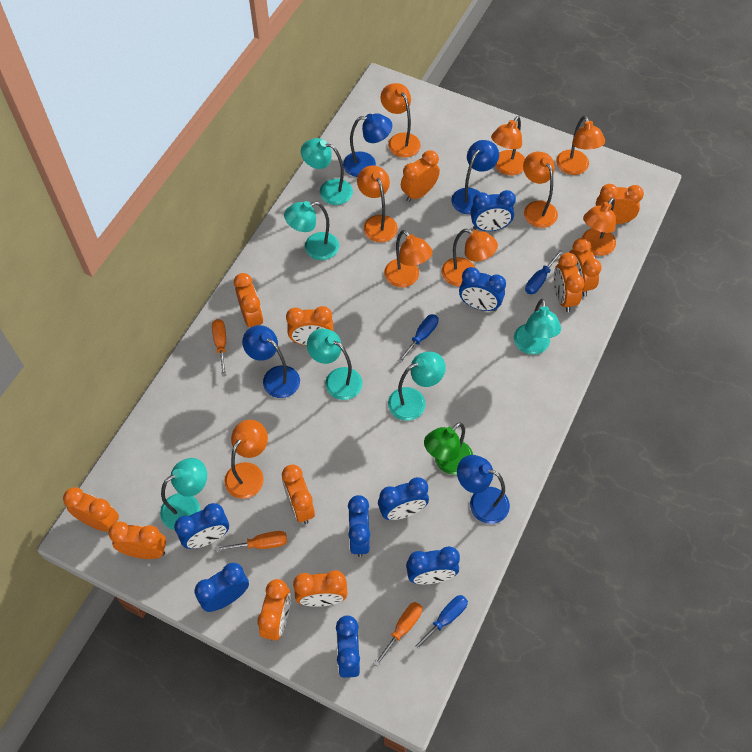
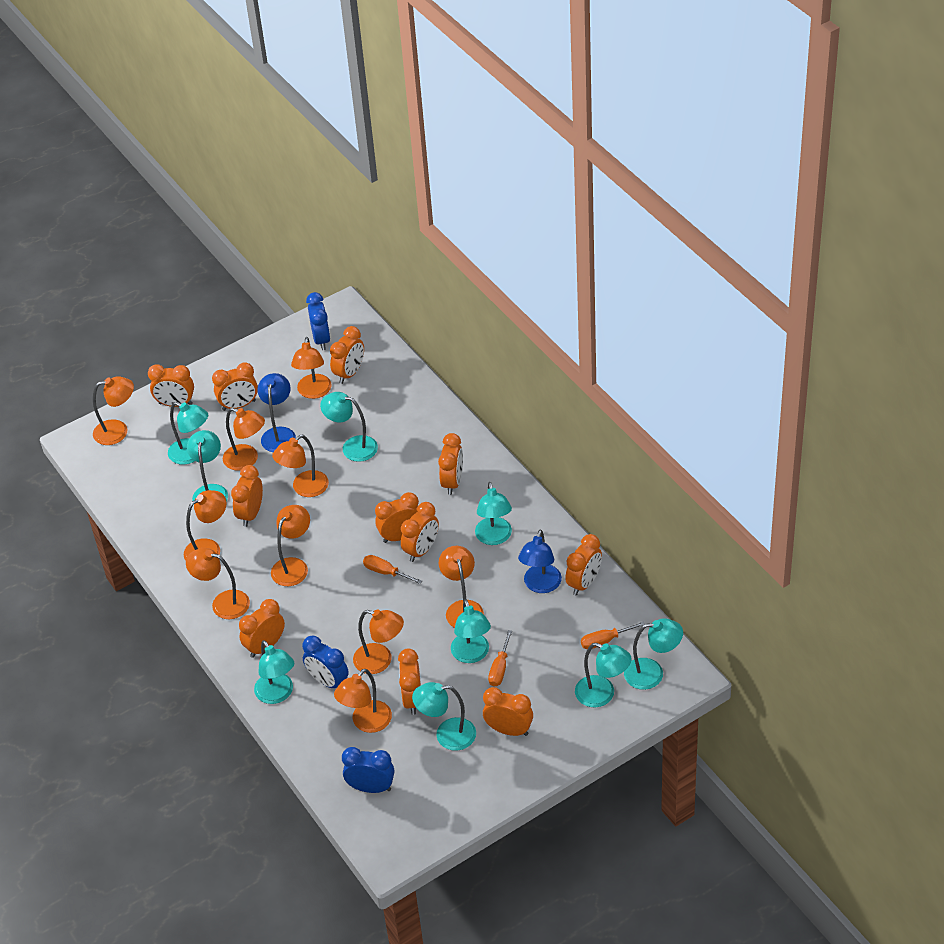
blue clock: 8 -> 3
blue lamp: 4 -> 2
blue screwdriver: 3 -> 0
green lamp: 1 -> 0
orange lamp: 9 -> 10
turquoise lamp: 6 -> 9

